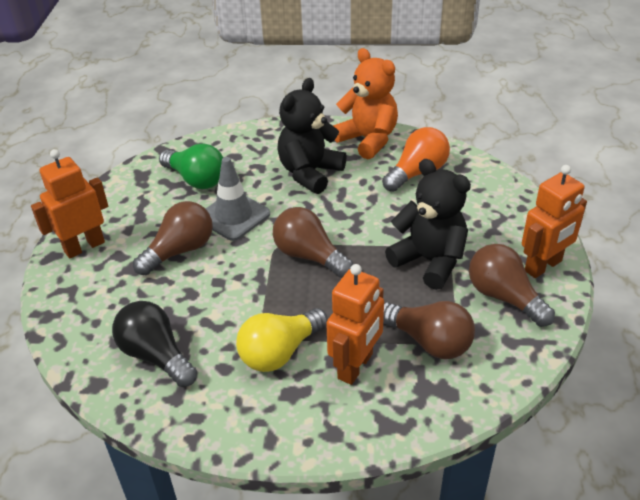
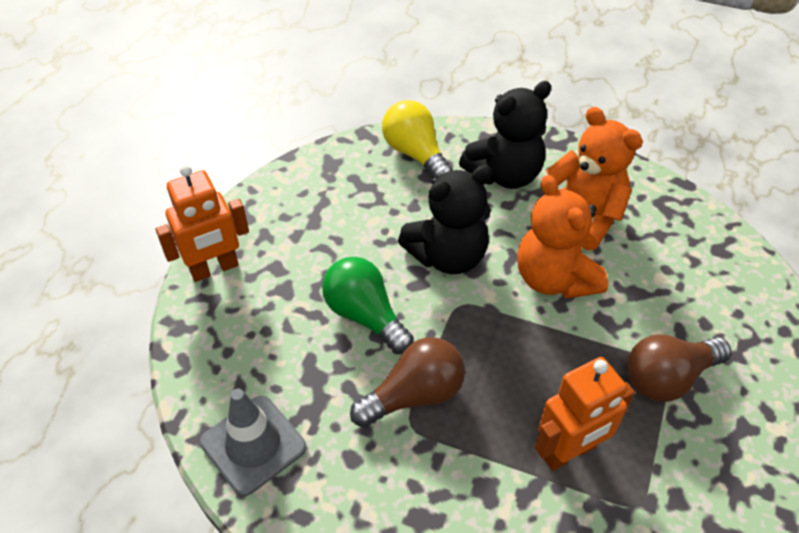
black light bulb: 1 -> 0
brown light bulb: 4 -> 2
orange light bulb: 1 -> 0
orange robot: 3 -> 2
orange teddy bear: 1 -> 2

